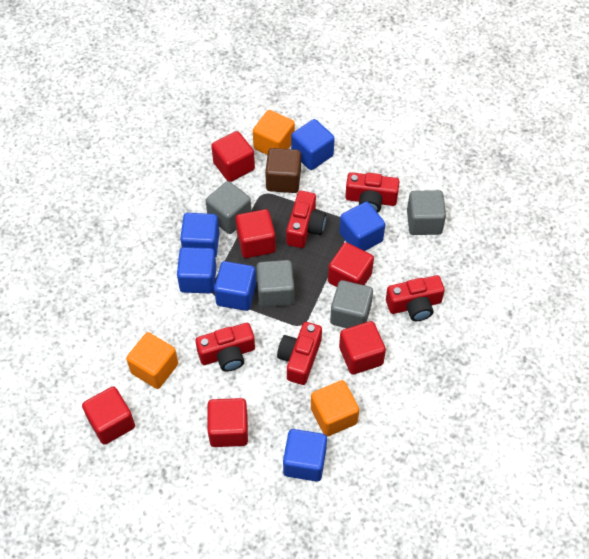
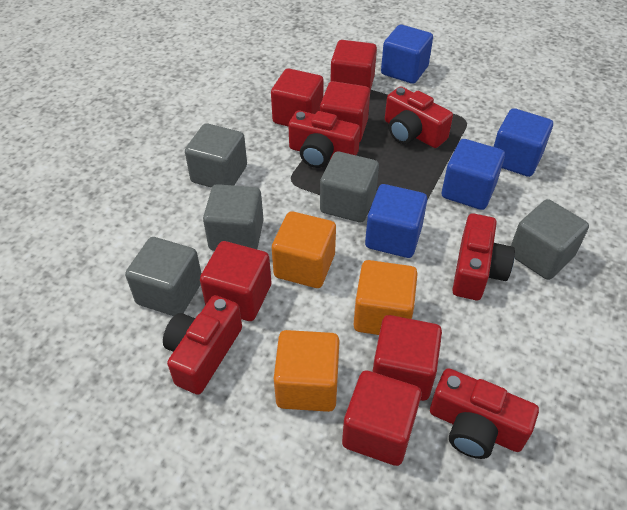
blue cube: 6 -> 4
brown cube: 1 -> 0
grey cube: 4 -> 5

